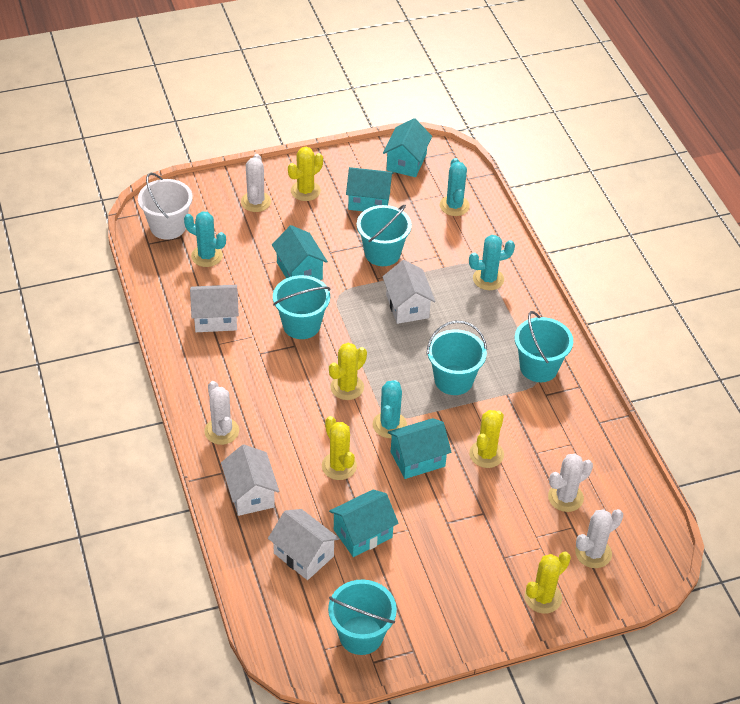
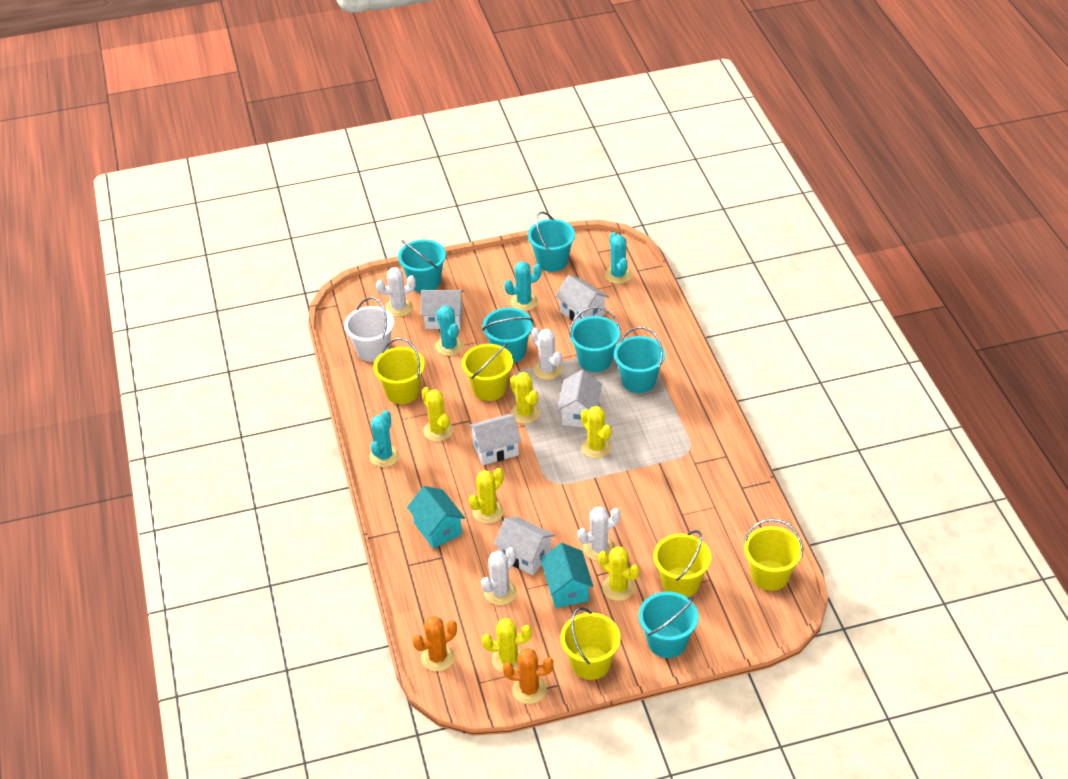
orange cactus: 0 -> 2
turquoise bucket: 5 -> 6
turquoise house: 5 -> 2
white house: 4 -> 5
yellow bucket: 0 -> 5
yellow cactus: 5 -> 6

